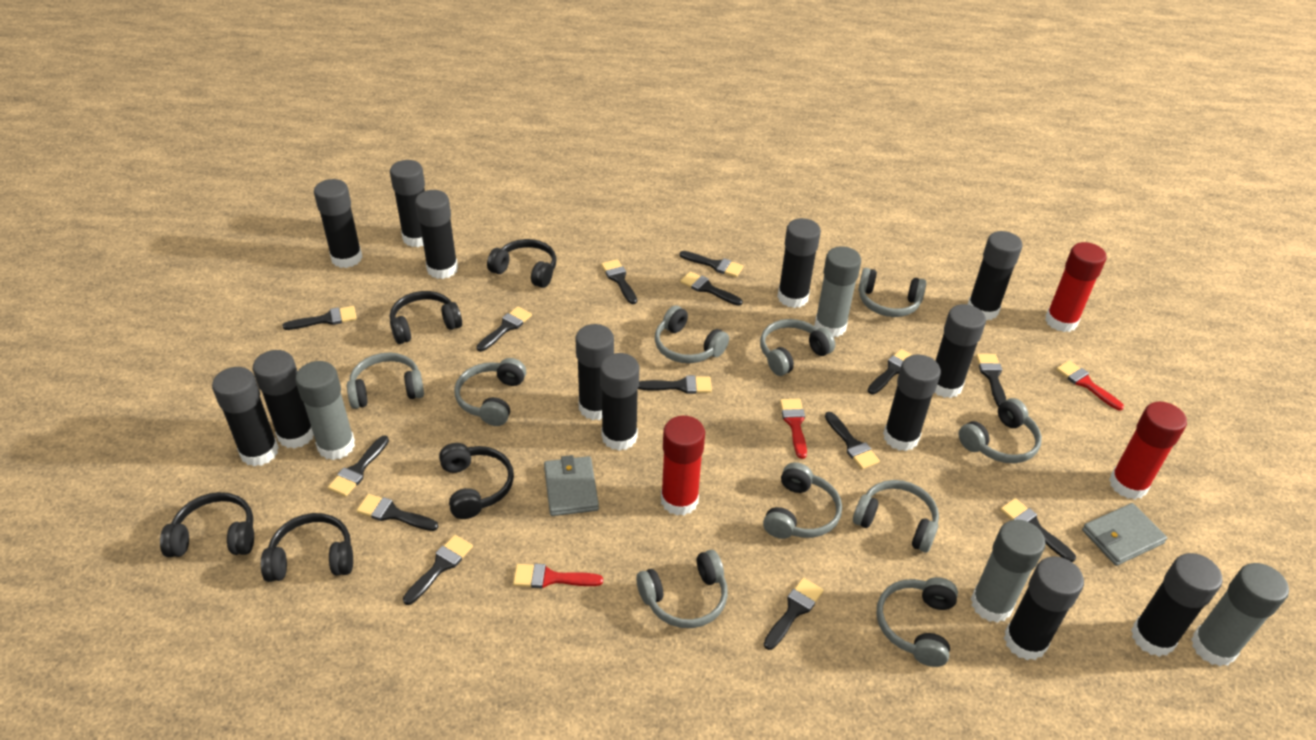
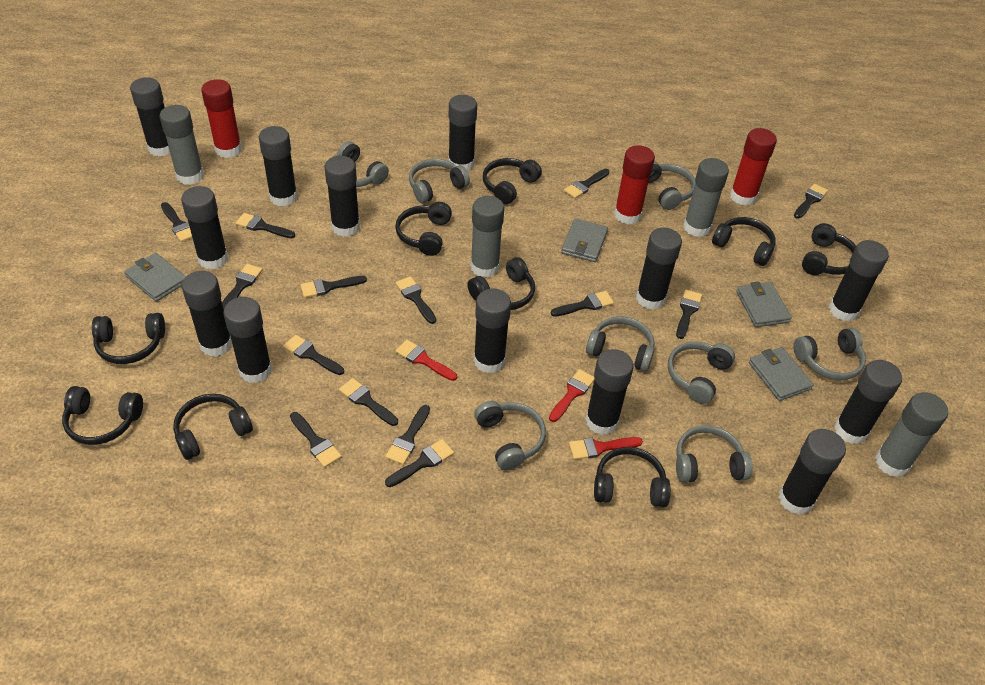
black headphones: 5 -> 9
grey headphones: 10 -> 8
grey wallet: 2 -> 4

